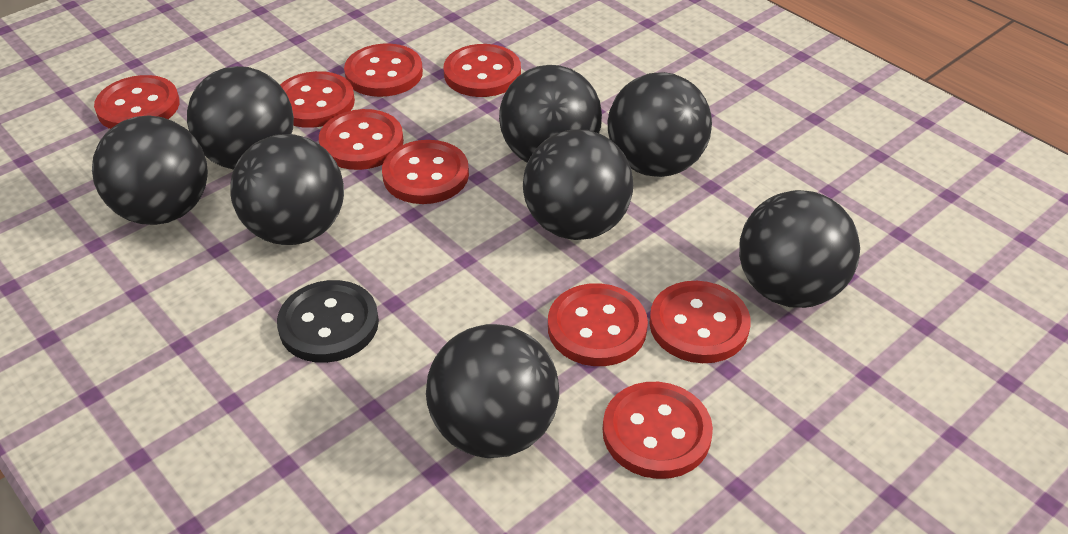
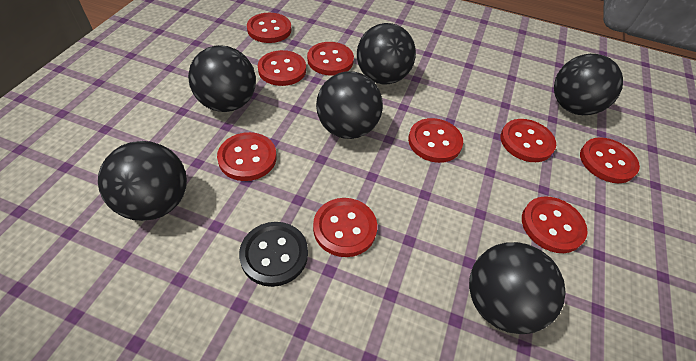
black ball: 8 -> 6

